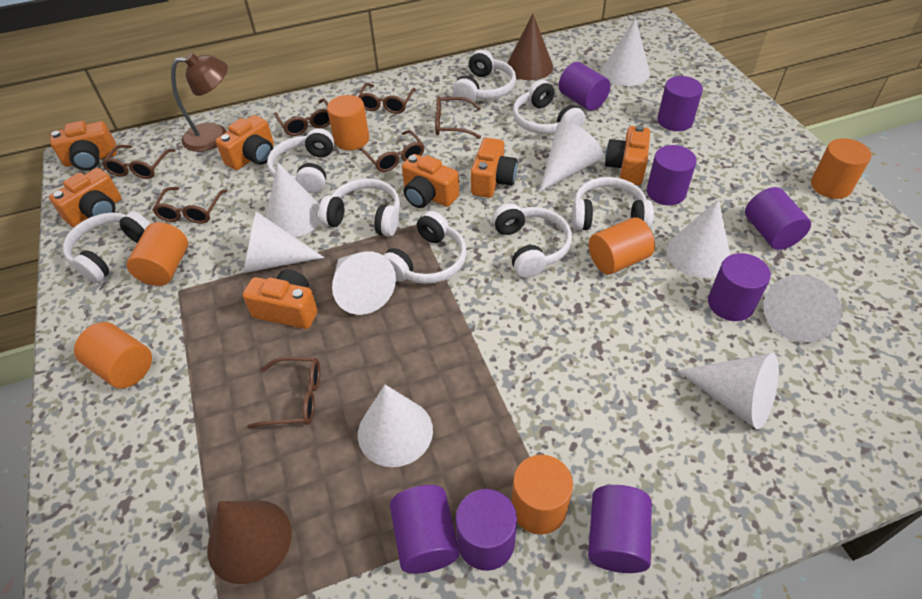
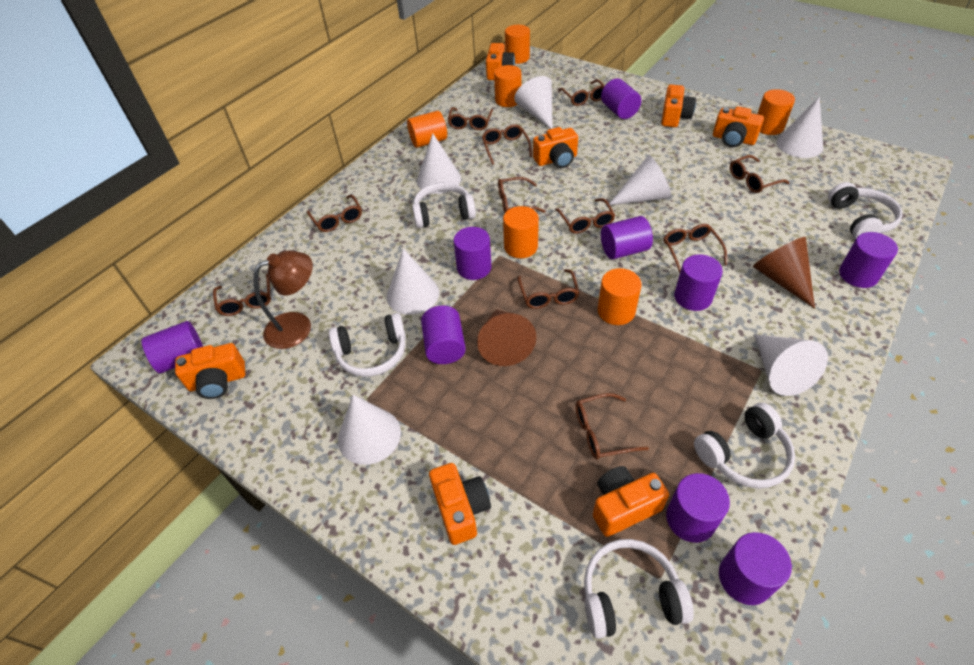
brown glasses: 7 -> 11
purple cylinder: 8 -> 9
white cone: 9 -> 7
white headphones: 8 -> 5

